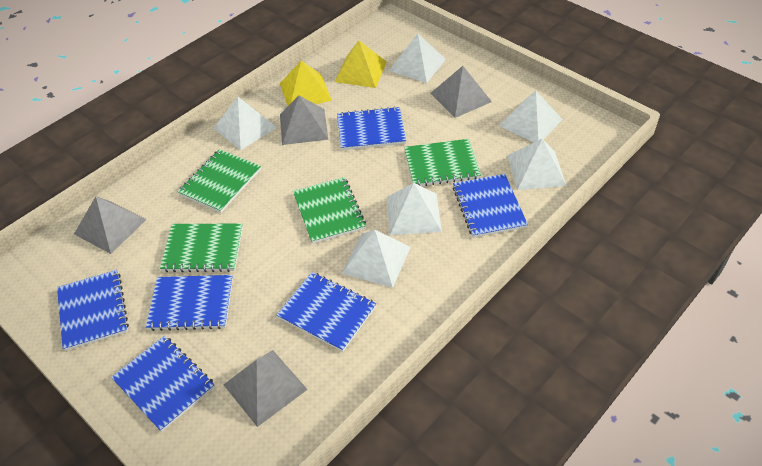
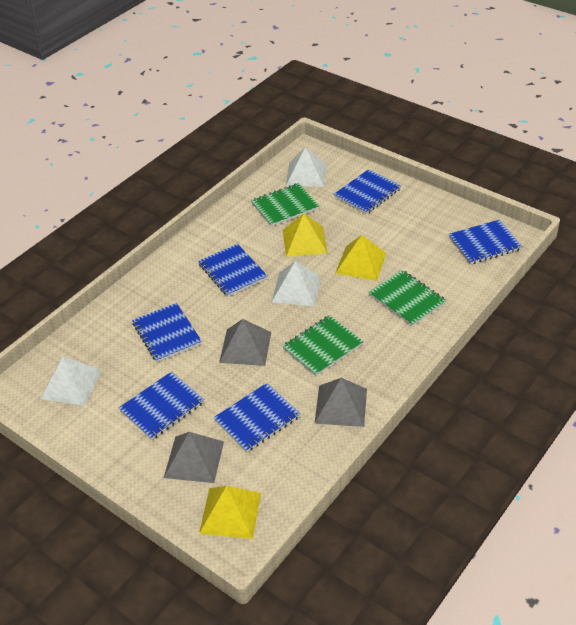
green notebook: 4 -> 3
grey pyramid: 4 -> 3
white pyramid: 6 -> 3
yellow pyramid: 2 -> 3

